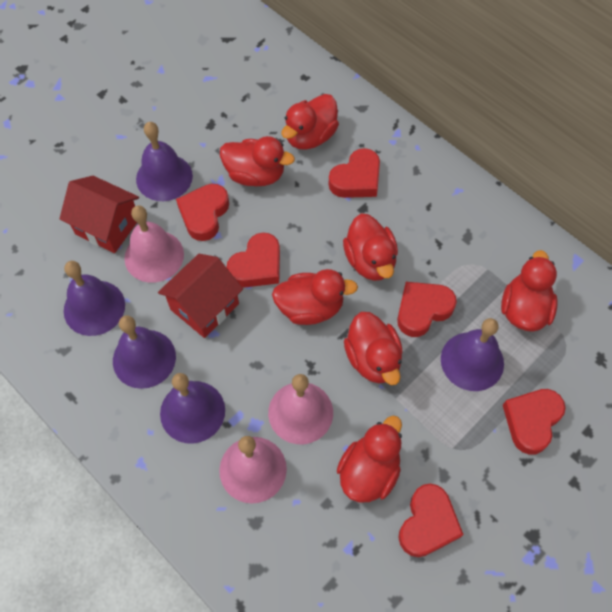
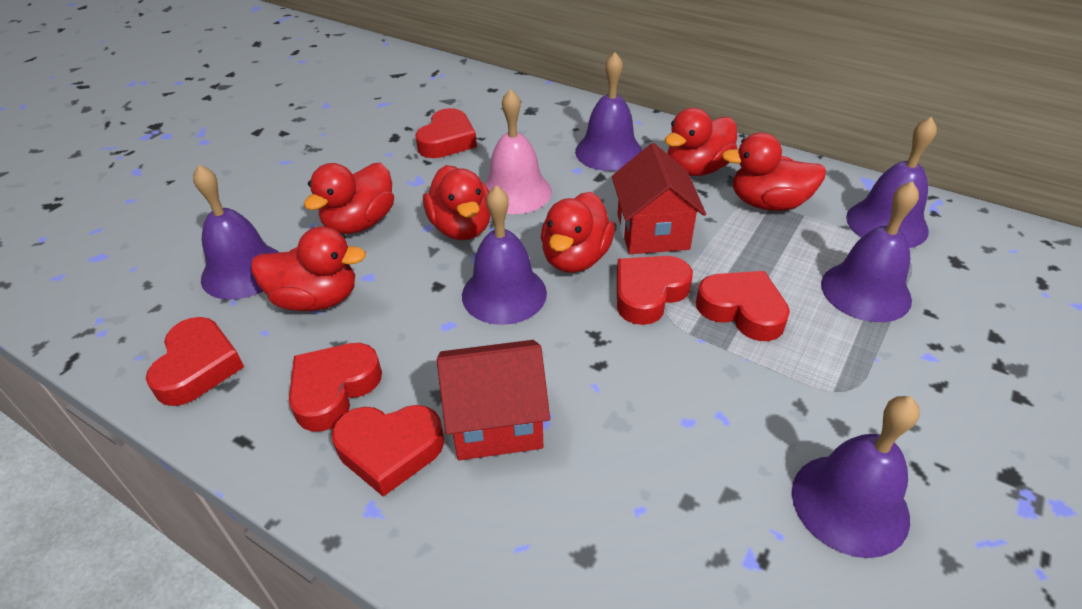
pink bell: 3 -> 1
purple bell: 5 -> 6
red duck: 7 -> 6

